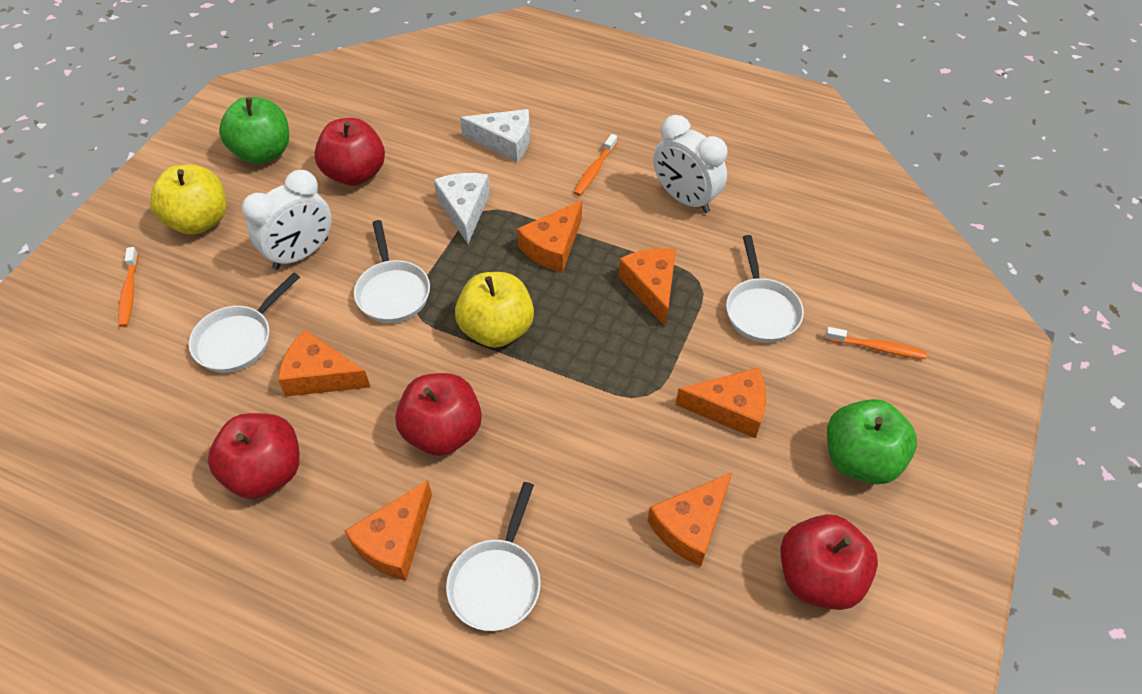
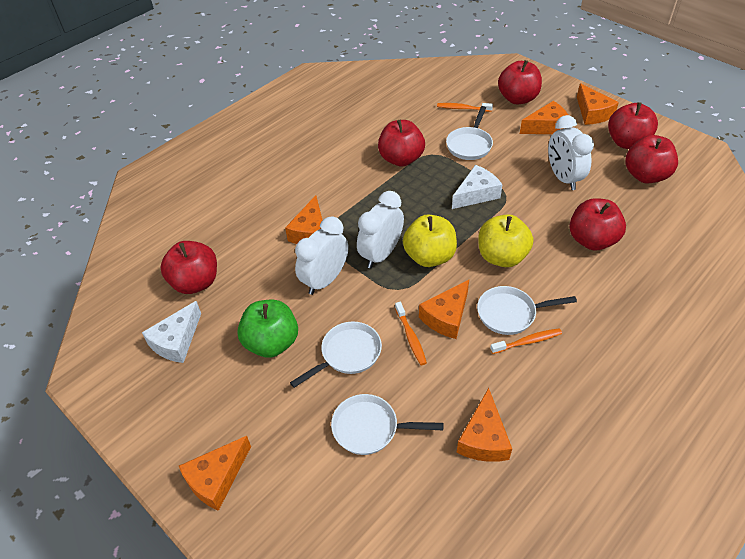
green apple: 2 -> 1
red apple: 4 -> 6
white clock: 2 -> 3

